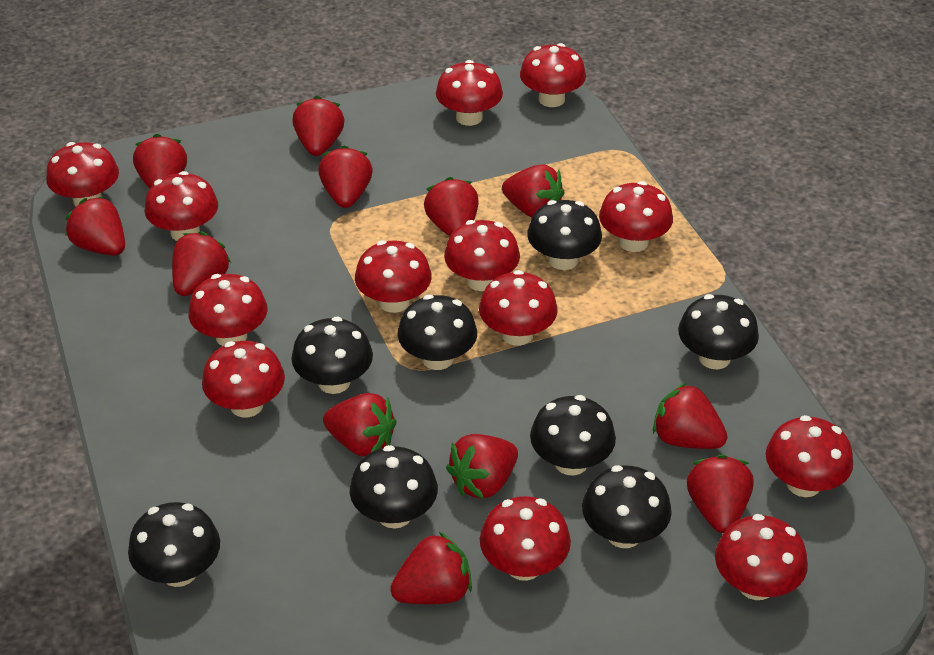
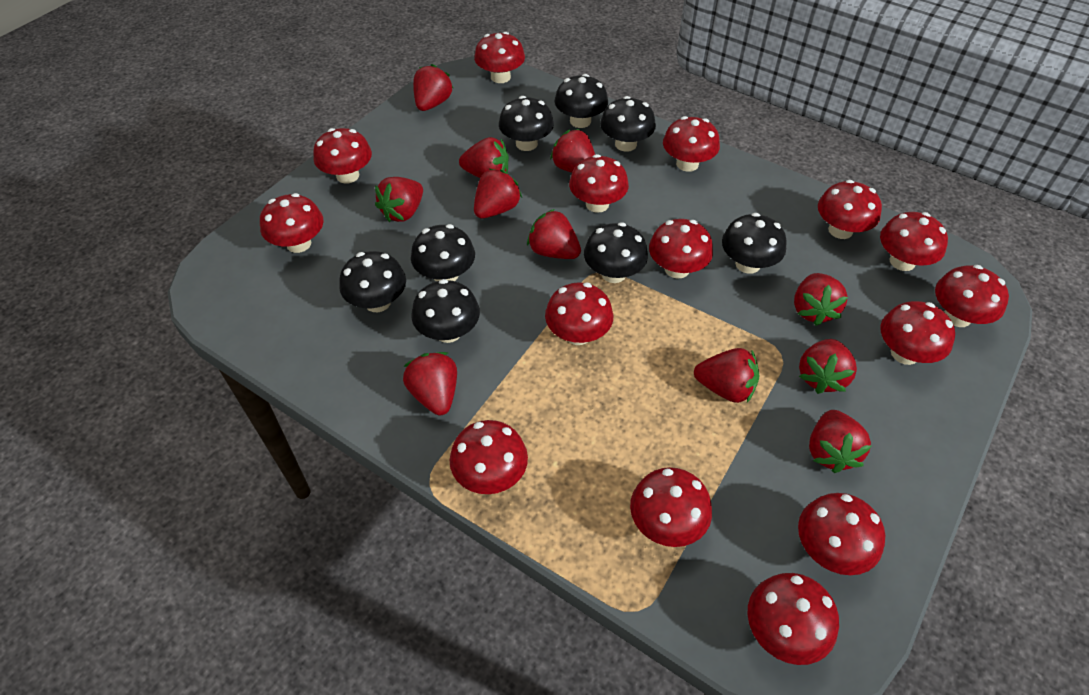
red mushroom: 13 -> 15
red strawberry: 12 -> 11

